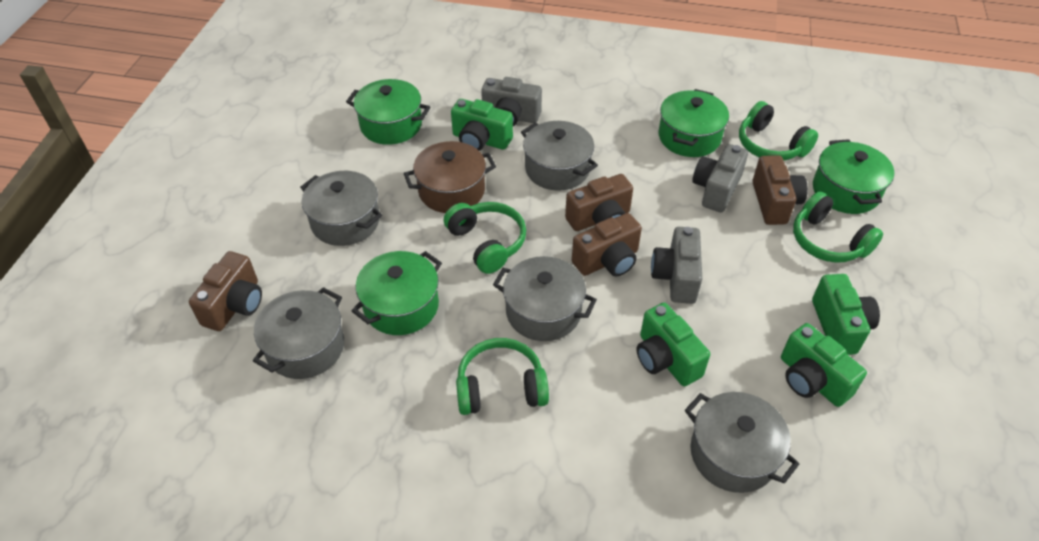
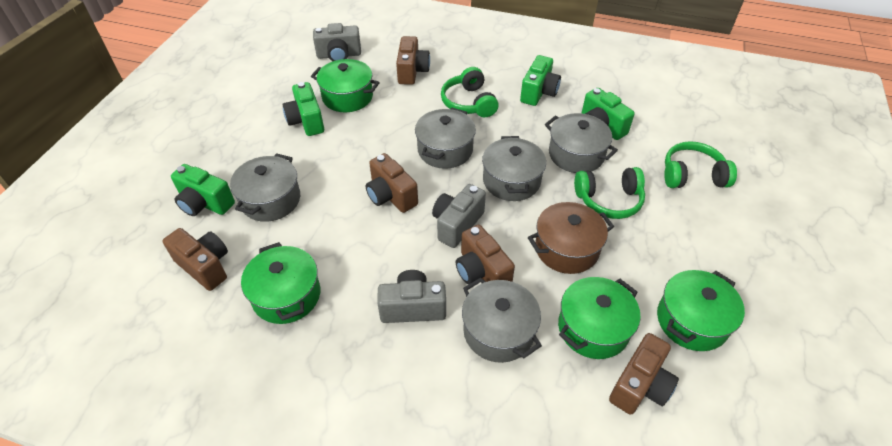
brown camera: 4 -> 5
green headphones: 4 -> 3

